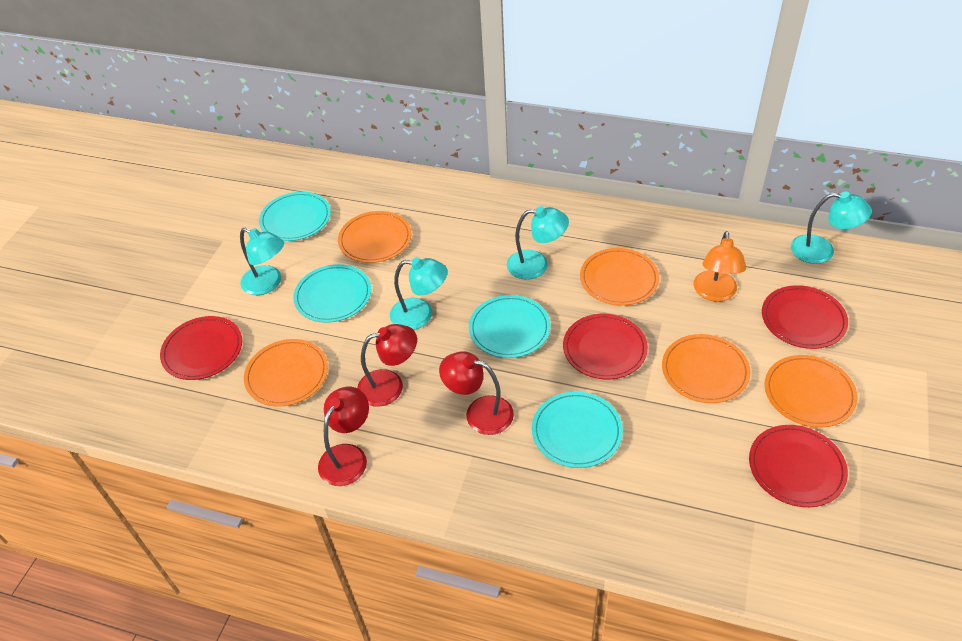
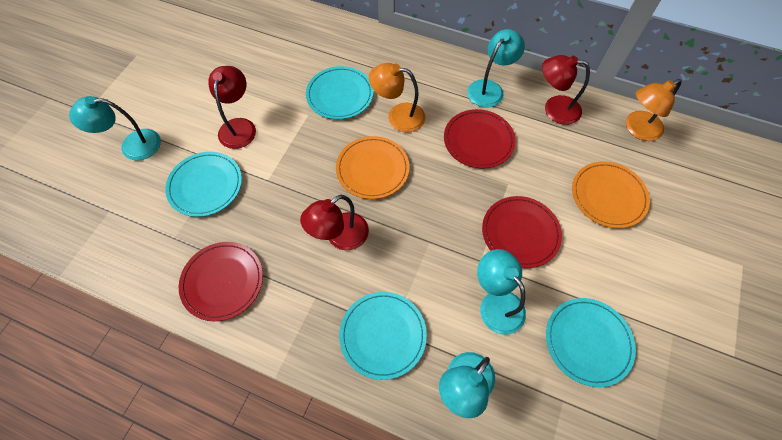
orange lamp: 1 -> 2
orange plate: 5 -> 2
red plate: 4 -> 3

